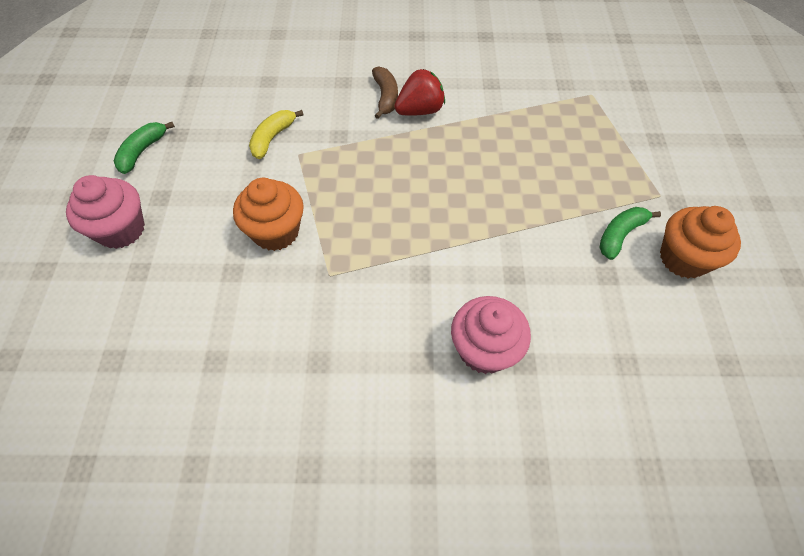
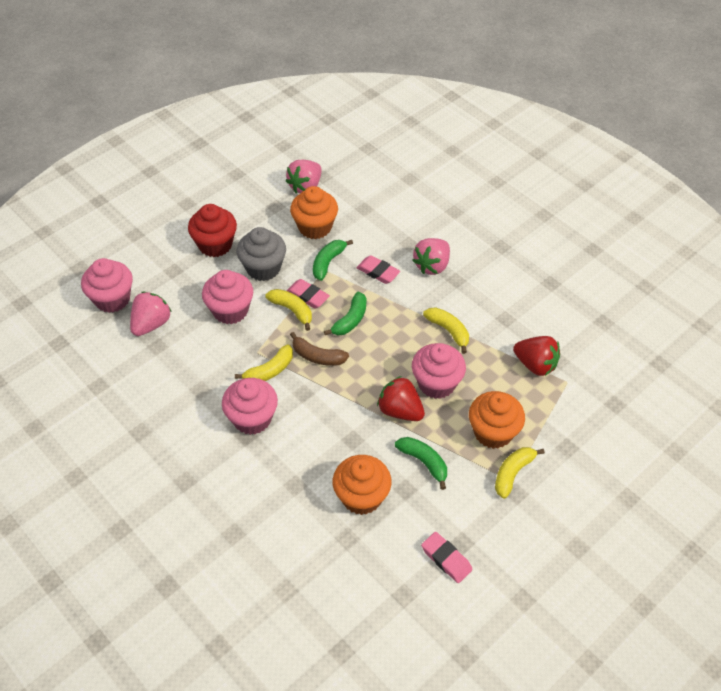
green banana: 2 -> 3
grey cupcake: 0 -> 1
orange cupcake: 2 -> 3
pink cupcake: 2 -> 4
pink eraser: 0 -> 3
pink strawberry: 0 -> 3
red cupcake: 0 -> 1
red strawberry: 1 -> 2
yellow banana: 1 -> 4

